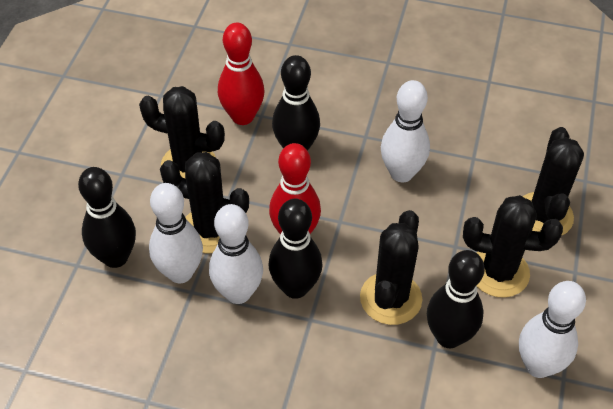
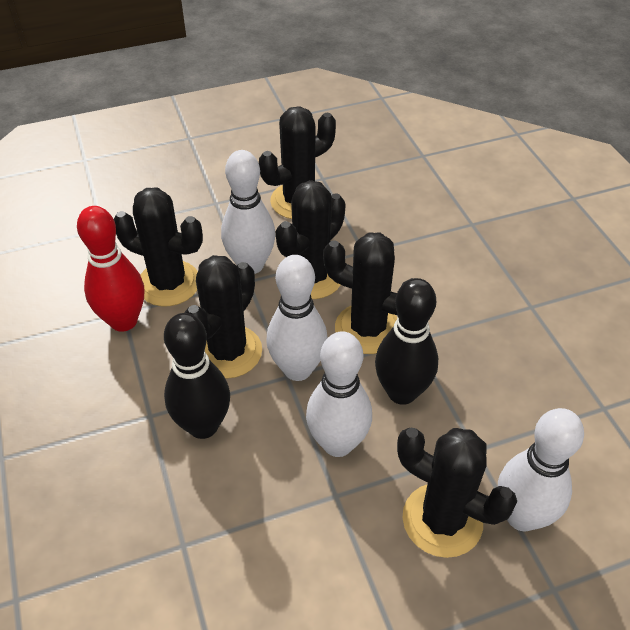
black bowling pin: 4 -> 2
black cactus: 5 -> 6
red bowling pin: 2 -> 1

